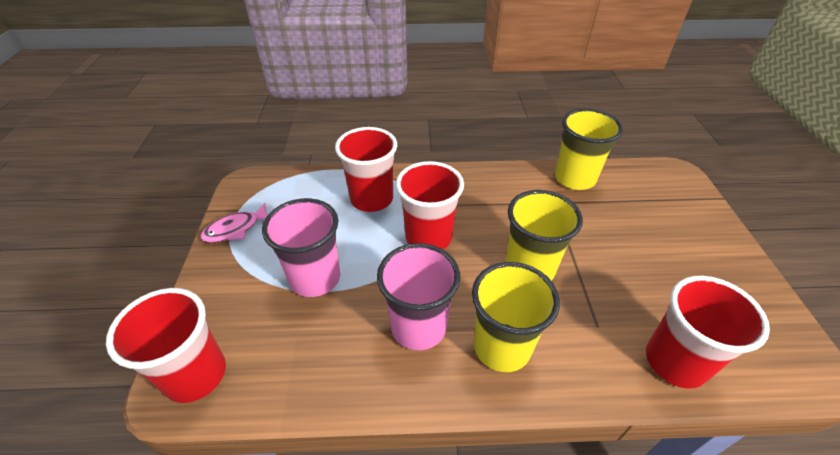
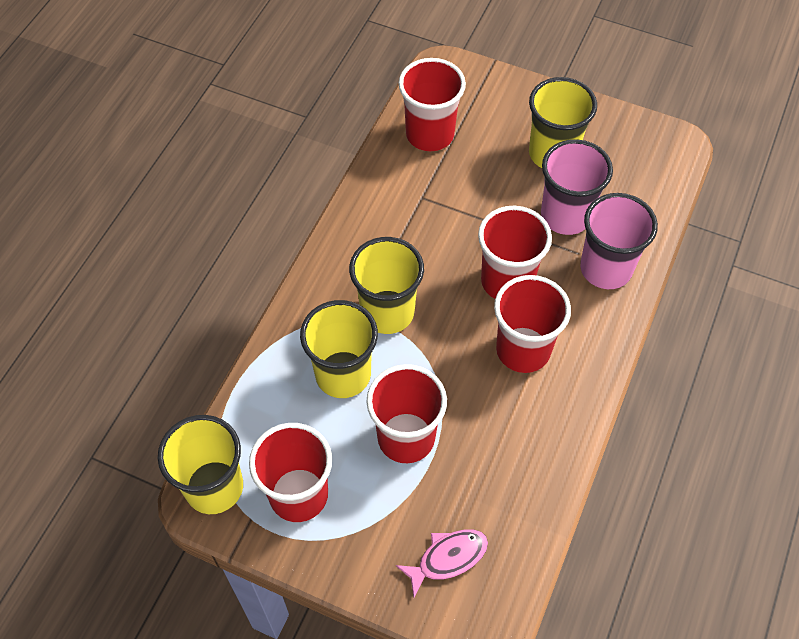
red cup: 4 -> 5
yellow cup: 3 -> 4

